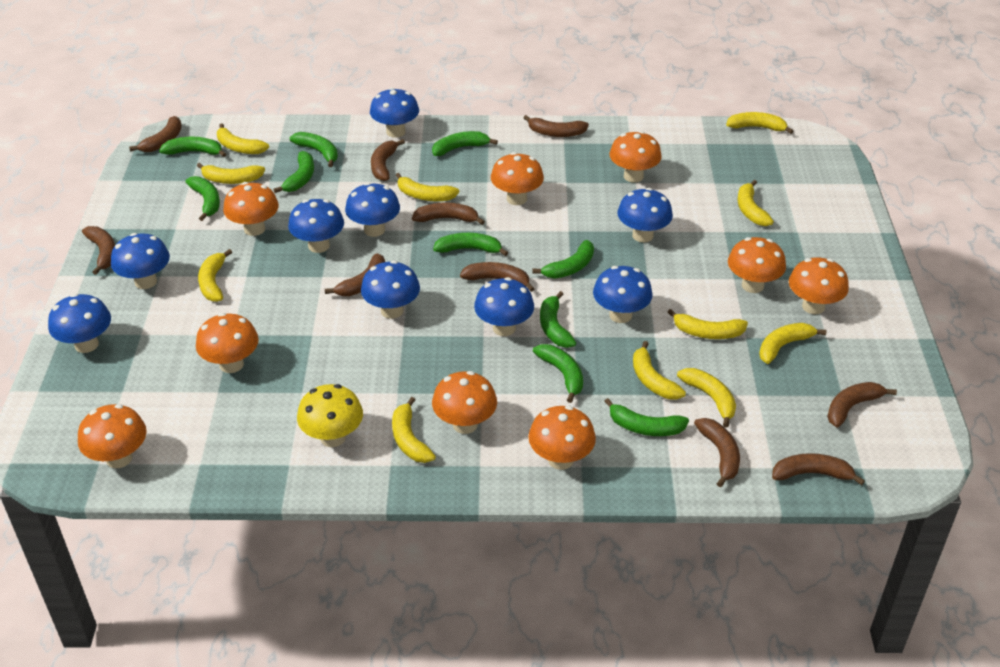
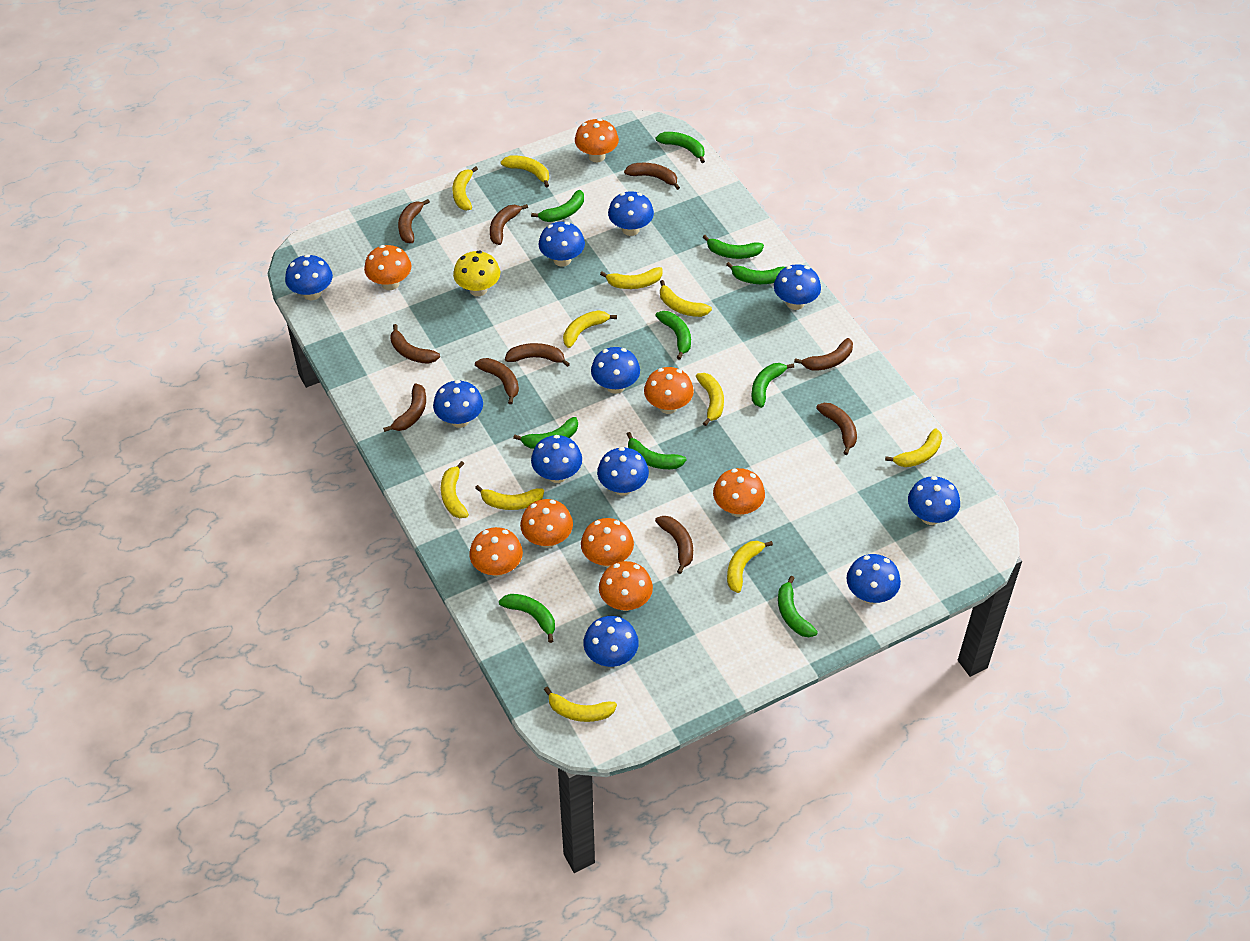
blue mushroom: 9 -> 11
orange mushroom: 9 -> 8

